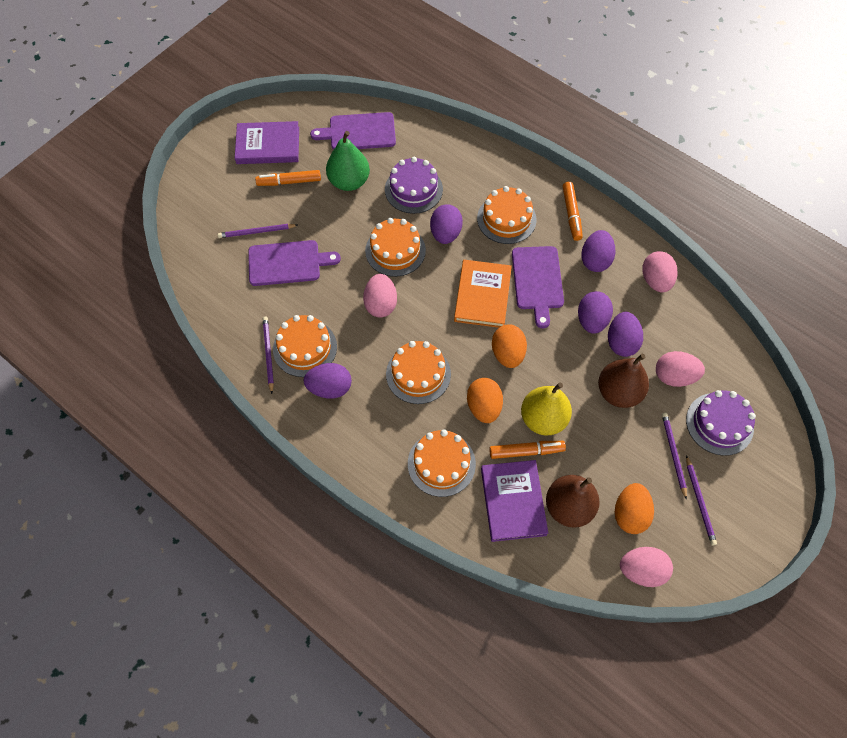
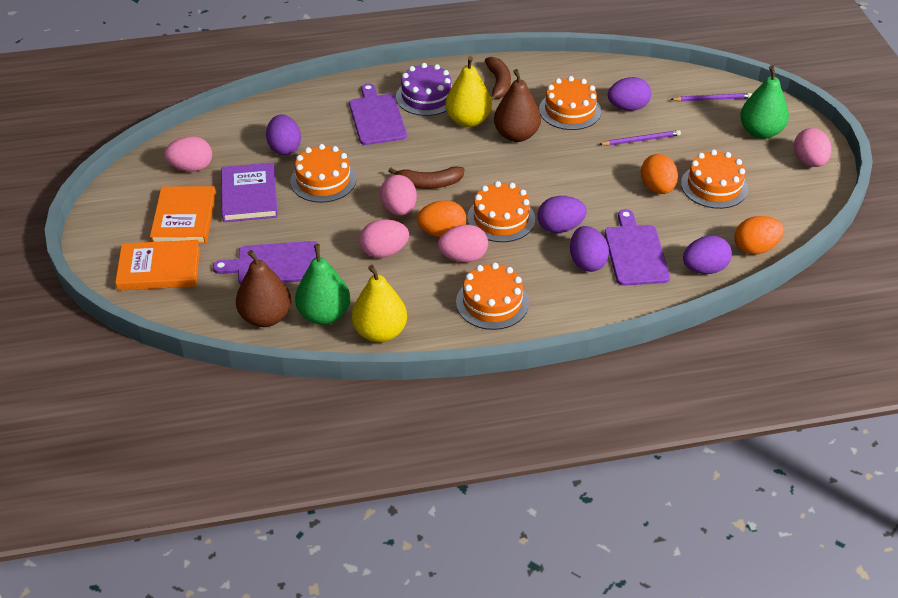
brown banana: 0 -> 2
green pear: 1 -> 2
orange book: 1 -> 2
orange marker: 3 -> 0
pink egg: 4 -> 5
purple book: 2 -> 1
purple cake: 2 -> 1
purple pencil: 4 -> 2
yellow pear: 1 -> 2

